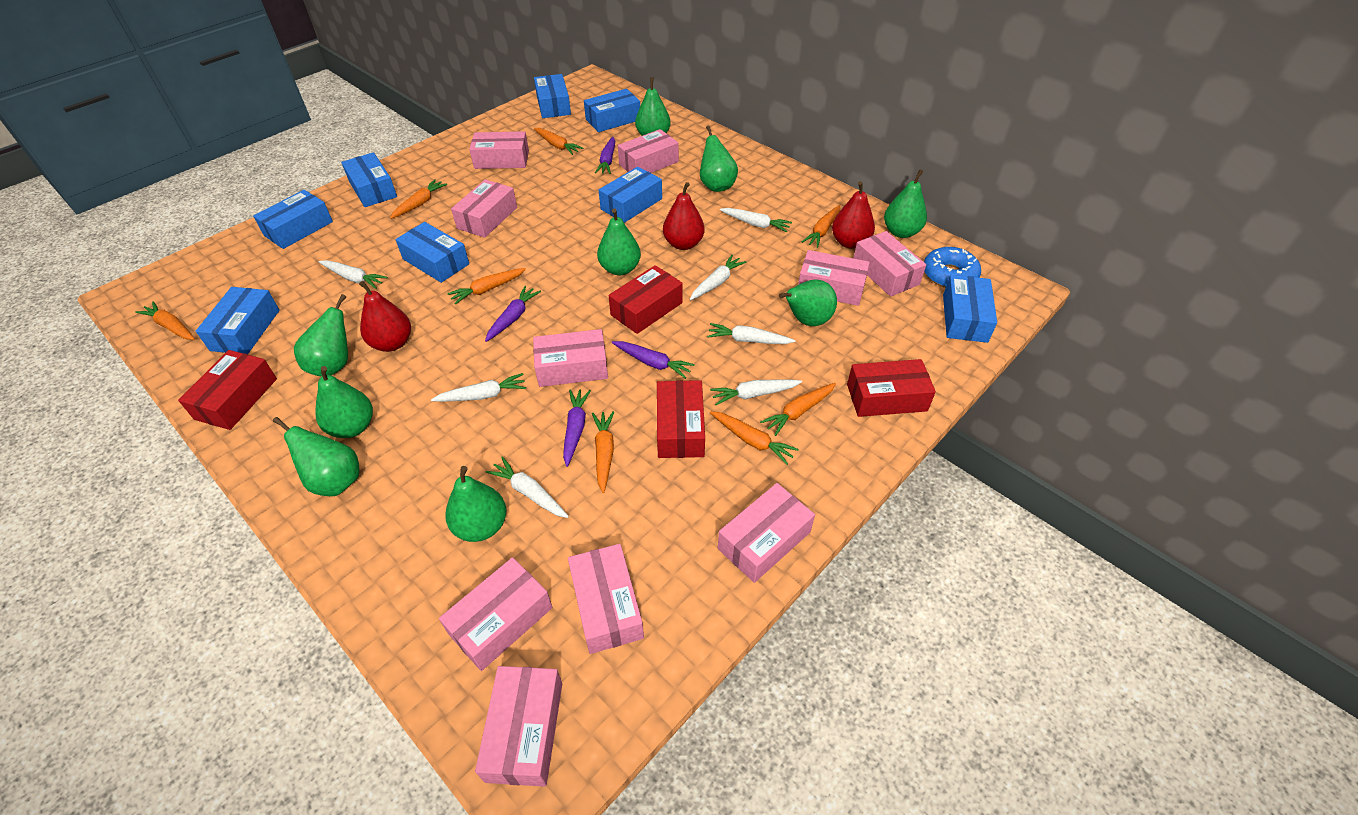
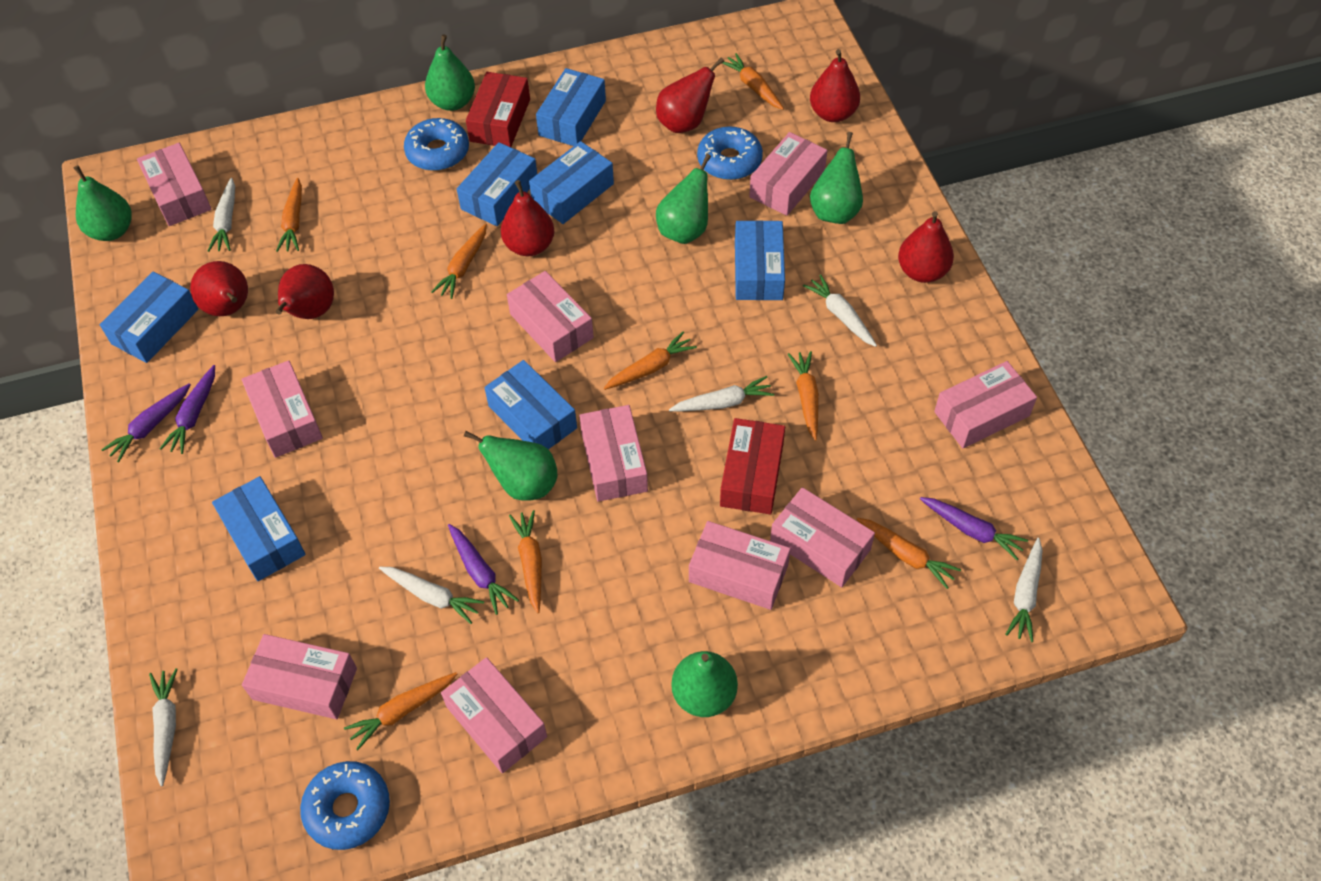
blue box: 8 -> 7
blue donut: 1 -> 3
green pear: 9 -> 6
red box: 4 -> 2
red pear: 3 -> 6
white carrot: 7 -> 6

